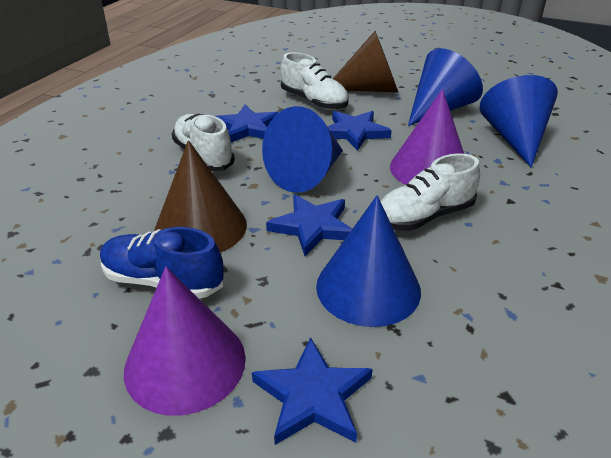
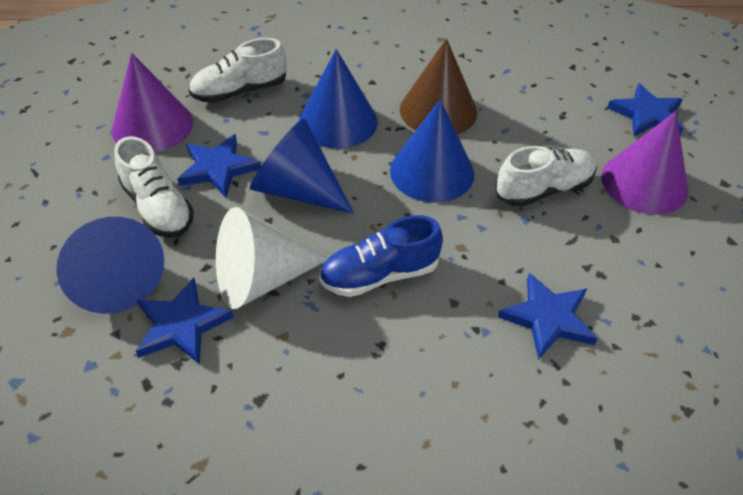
brown cone: 2 -> 1
white cone: 0 -> 1

